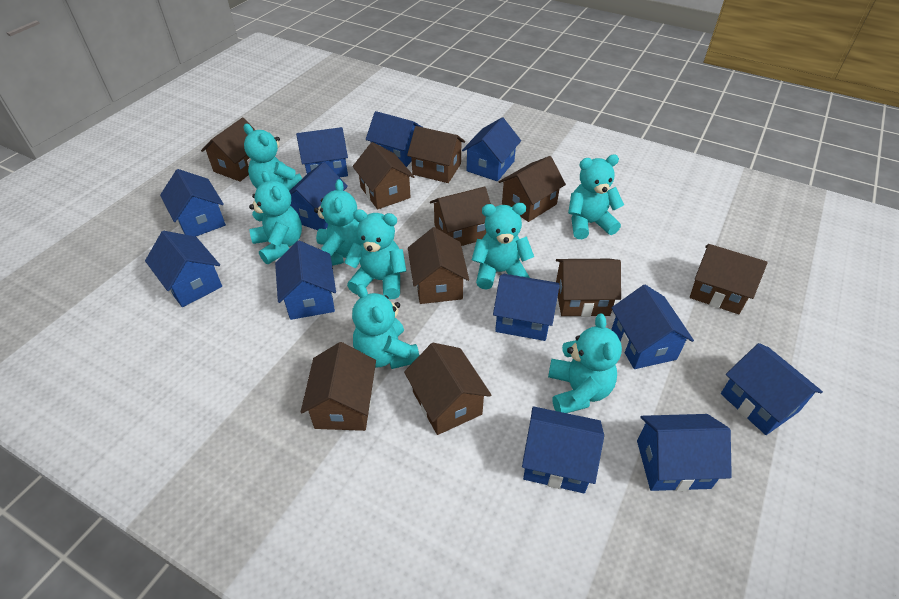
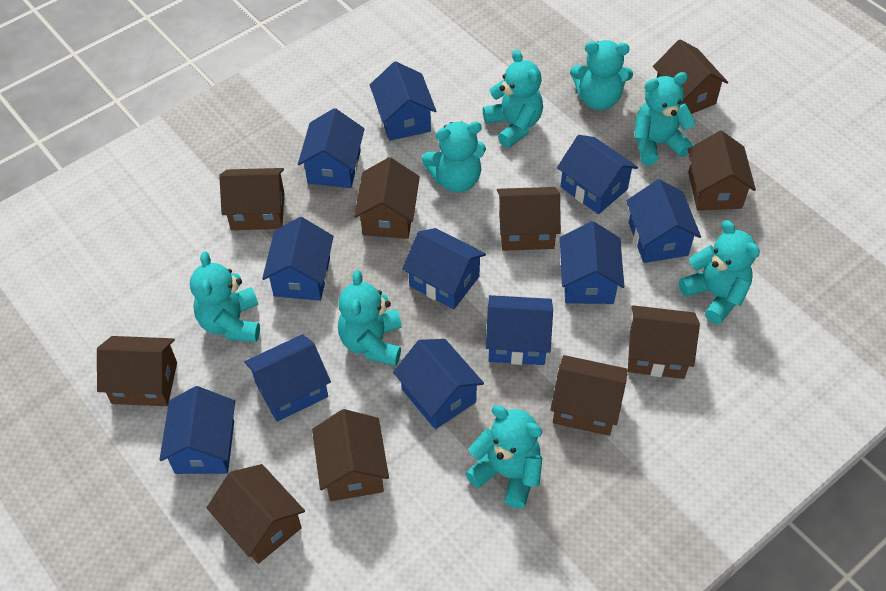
blue house: 12 -> 11

